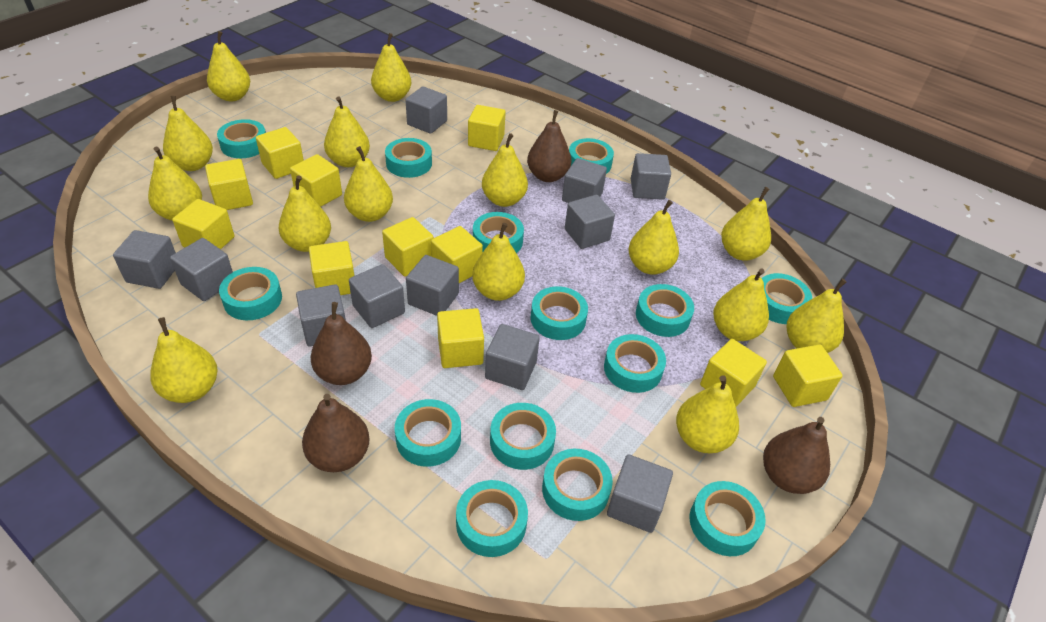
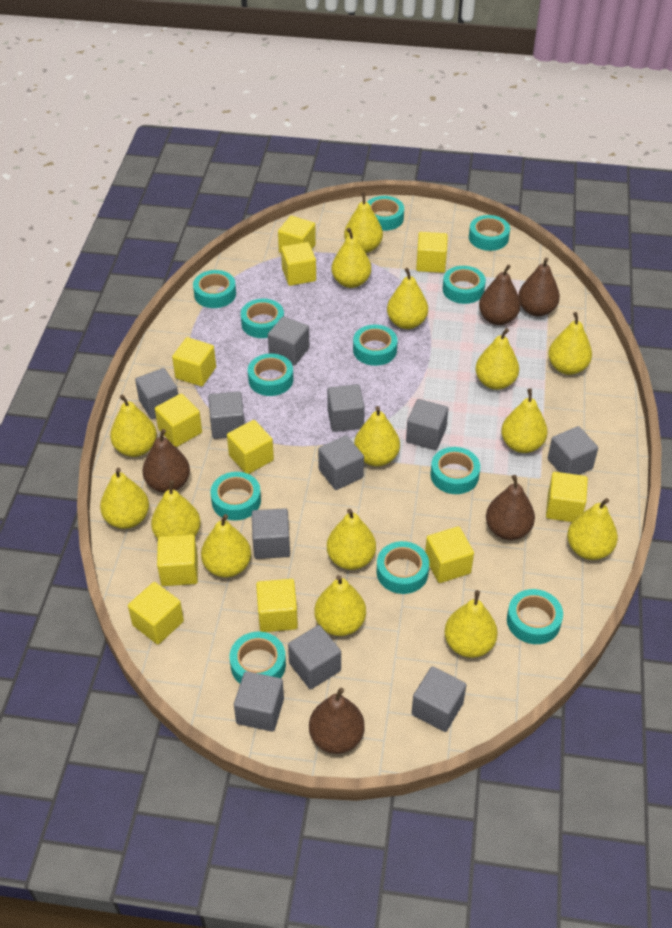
brown pear: 4 -> 5
turquoise tape: 14 -> 12

